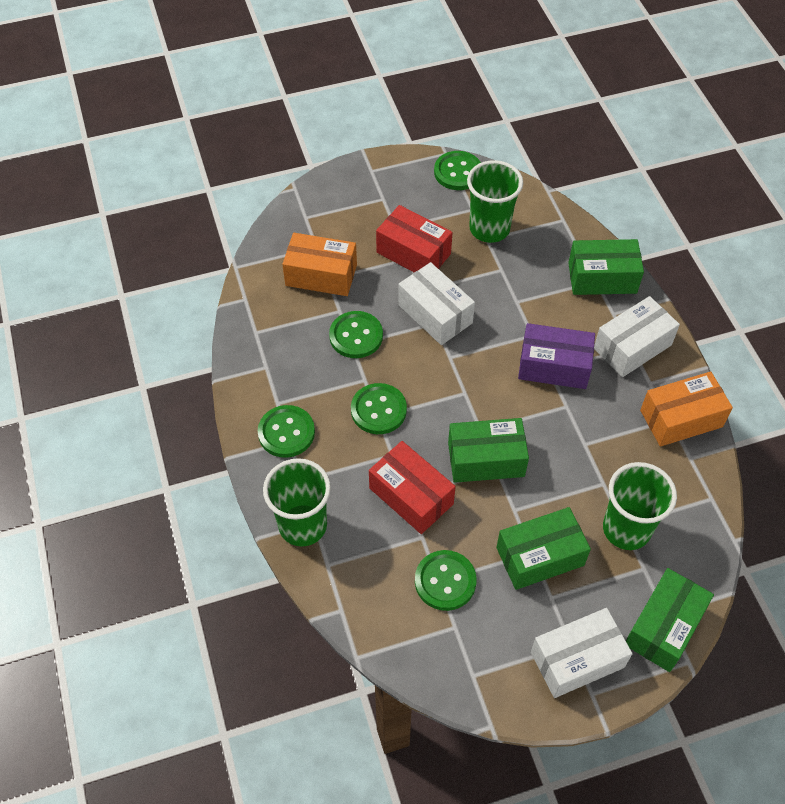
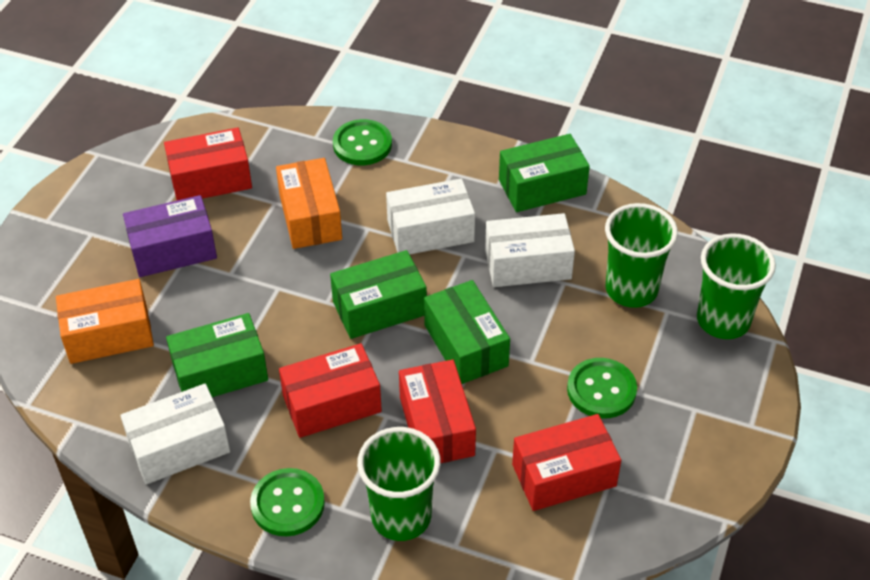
green button: 5 -> 3
red box: 2 -> 4

